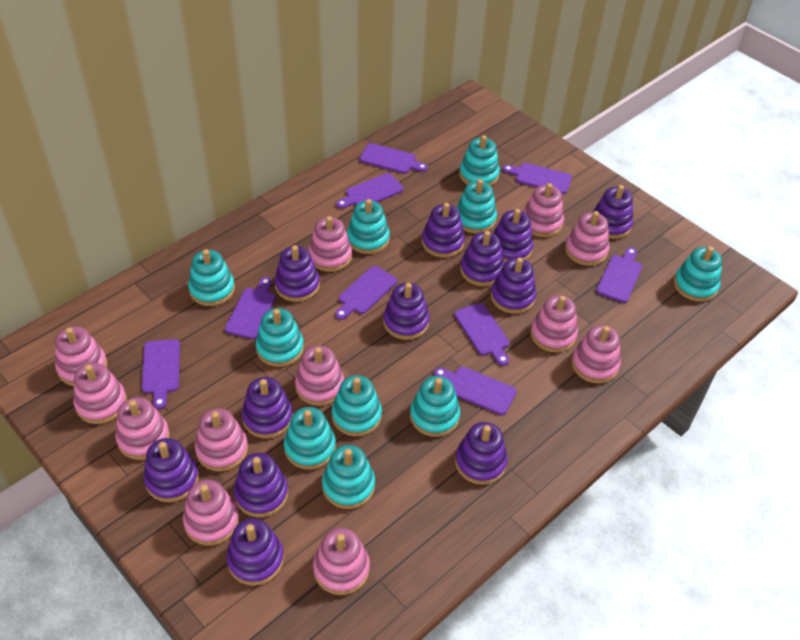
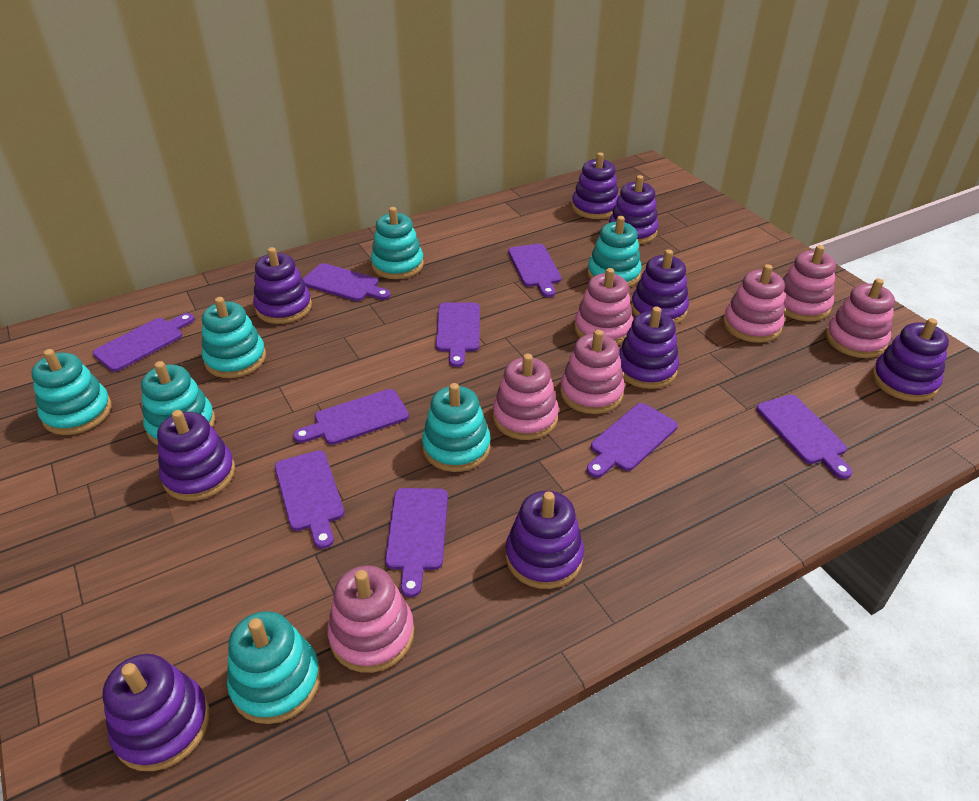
pink stacking toy: 12 -> 7
purple stacking toy: 12 -> 9
turquoise stacking toy: 10 -> 7

